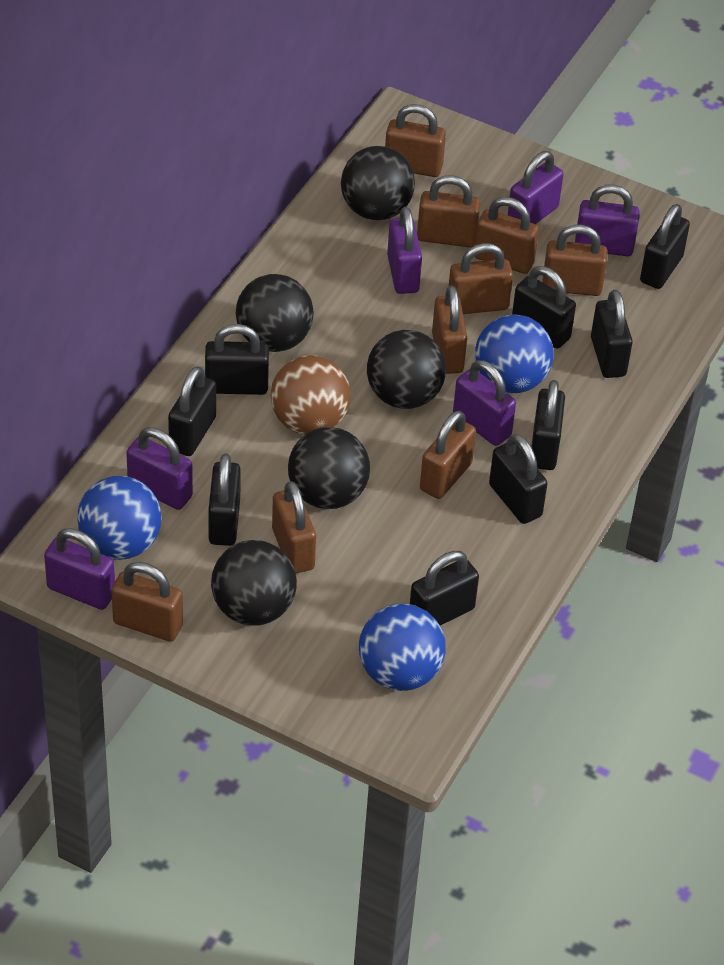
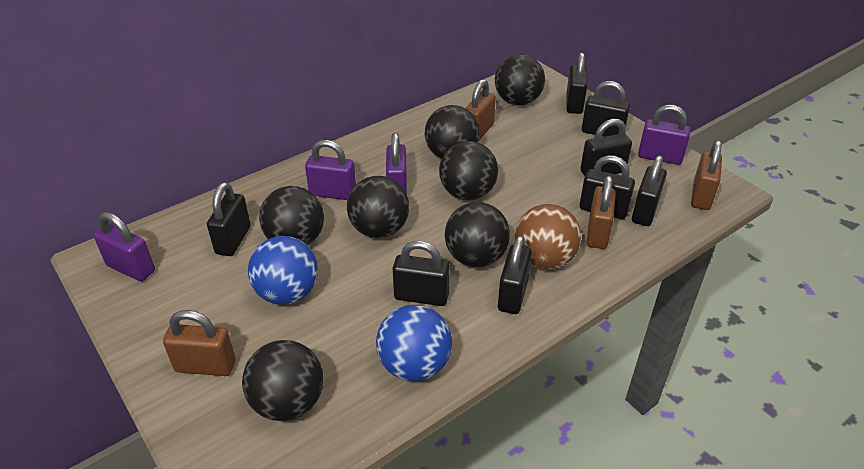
black ball: 5 -> 7
black padlock: 9 -> 8
blue ball: 3 -> 2
brown padlock: 9 -> 4
purple padlock: 6 -> 4

